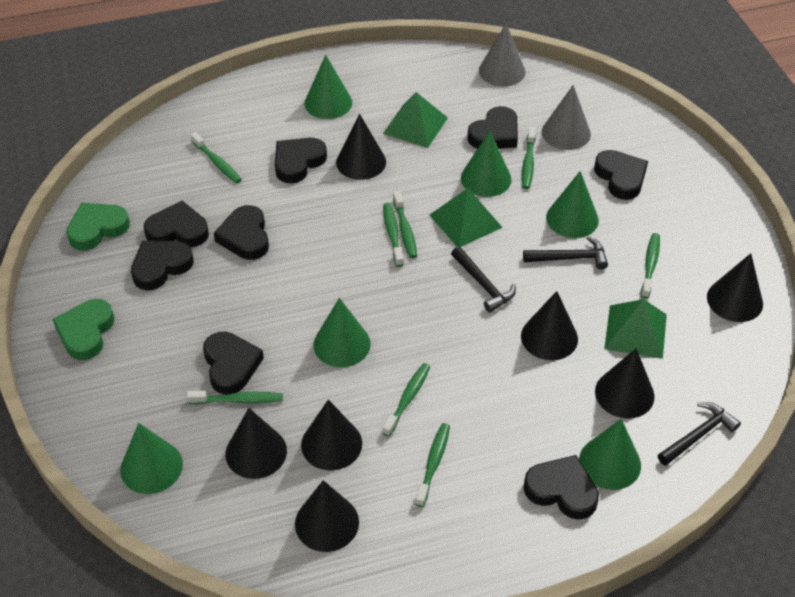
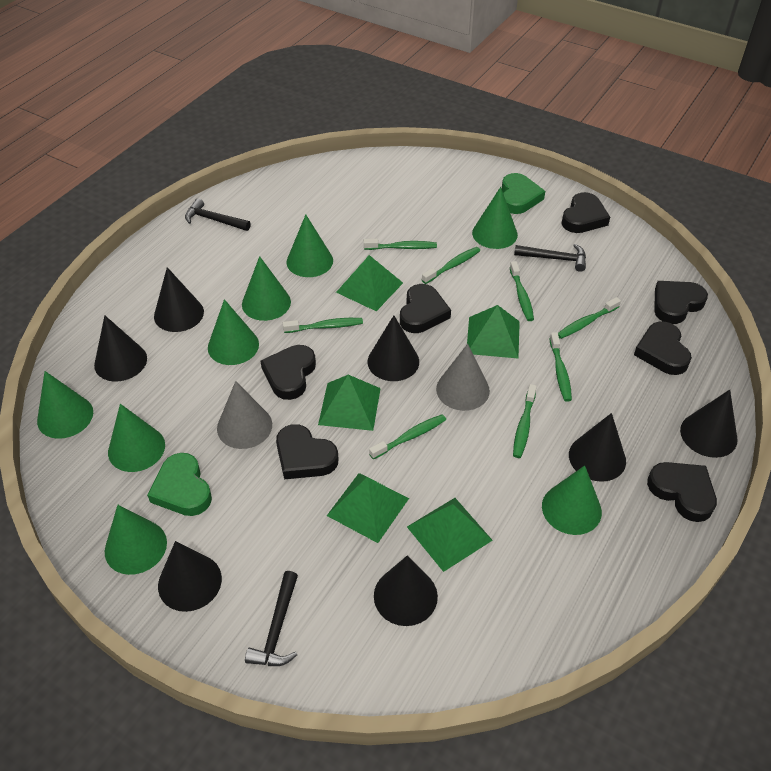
black heart: 8 -> 7
green cone: 6 -> 8
green pyramid: 3 -> 5

